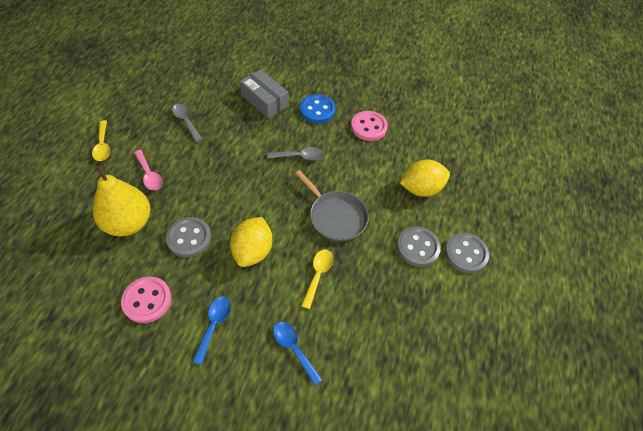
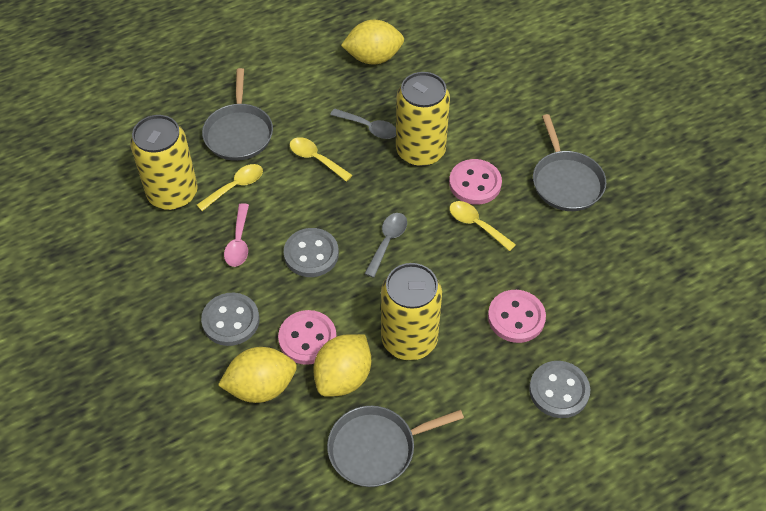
blue button: 1 -> 0
blue spoon: 2 -> 0
grey box: 1 -> 0
grey pan: 1 -> 3
pink button: 2 -> 3
yellow can: 0 -> 3
yellow lemon: 2 -> 3
yellow pear: 1 -> 0
yellow spoon: 2 -> 3

